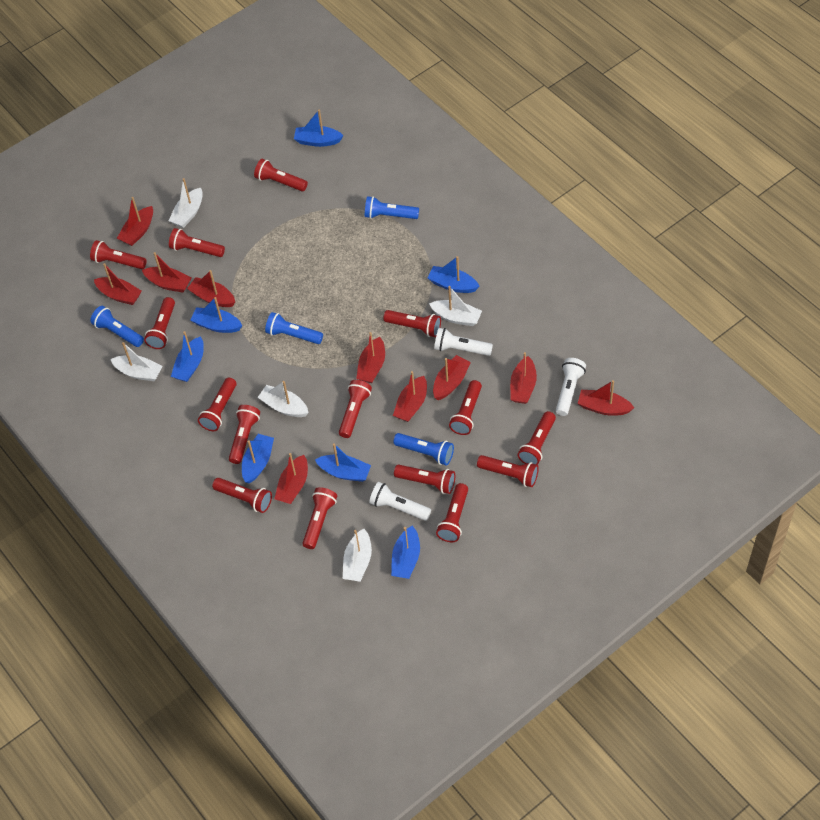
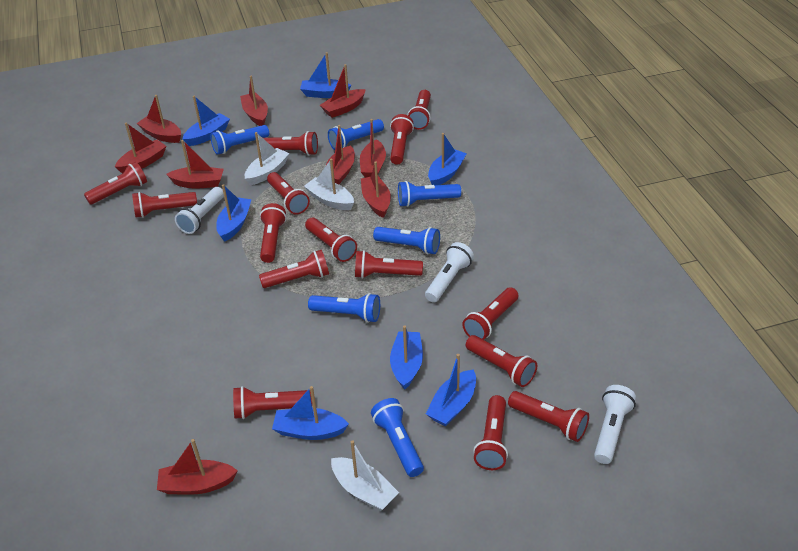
blue flashlight: 4 -> 6
red boat: 10 -> 9
white boat: 5 -> 3

